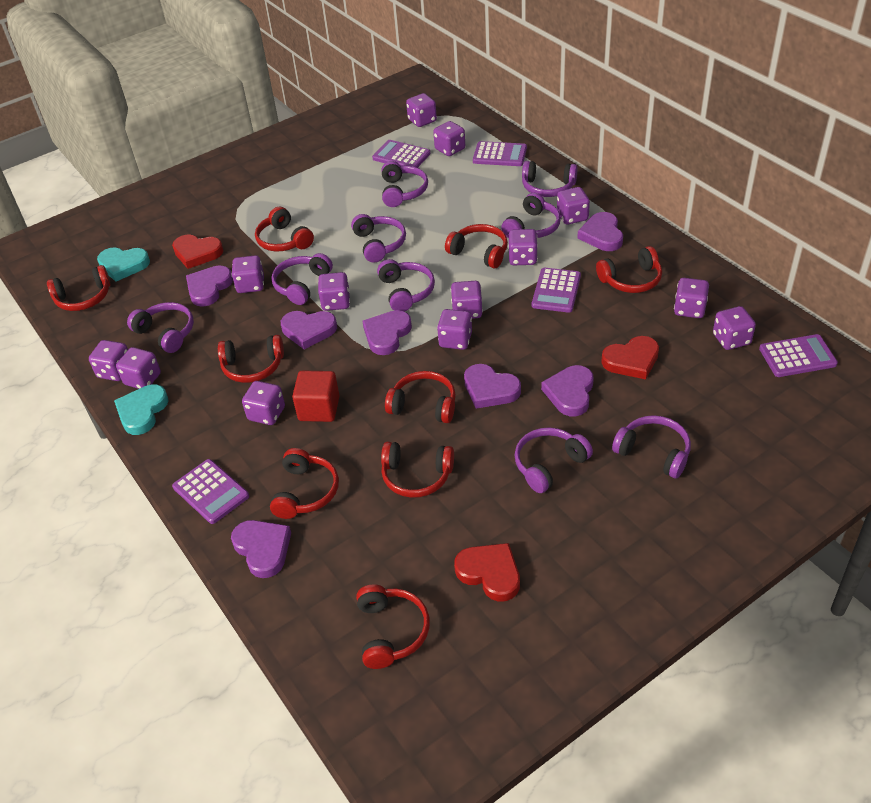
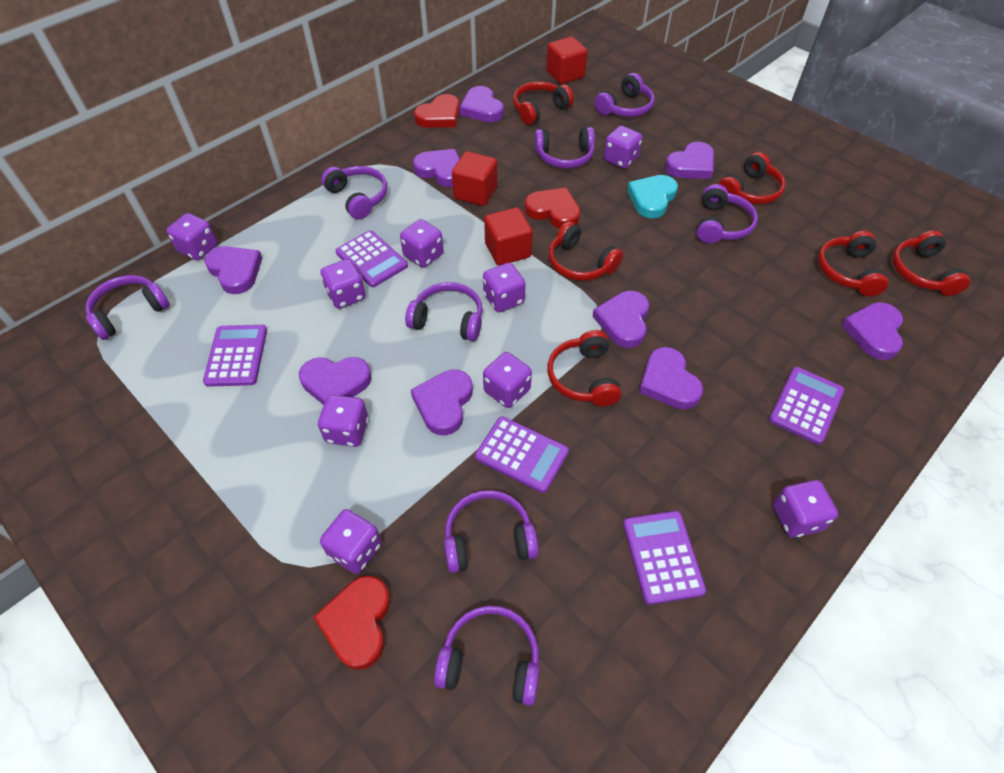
purple dice: 13 -> 9
purple headphones: 9 -> 8
purple heart: 7 -> 9
red cube: 1 -> 3
red headphones: 9 -> 6
turquoise heart: 2 -> 1

